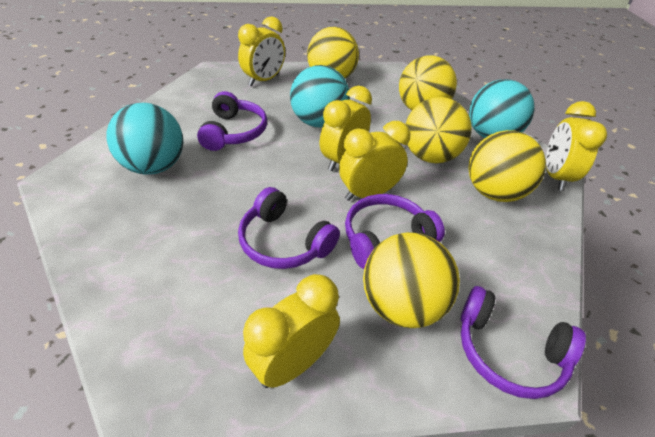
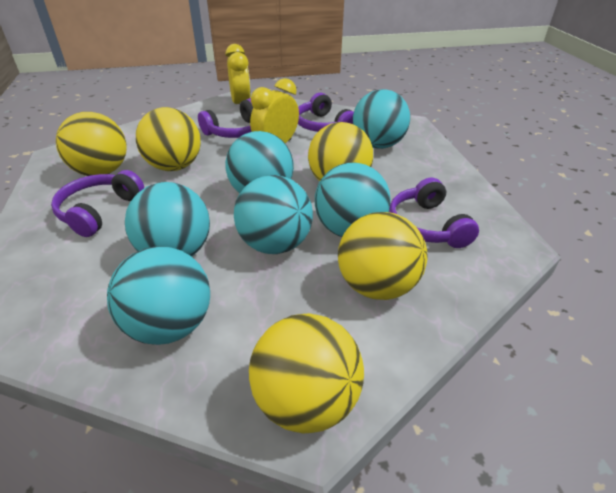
turquoise ball: 3 -> 6
yellow clock: 5 -> 2

